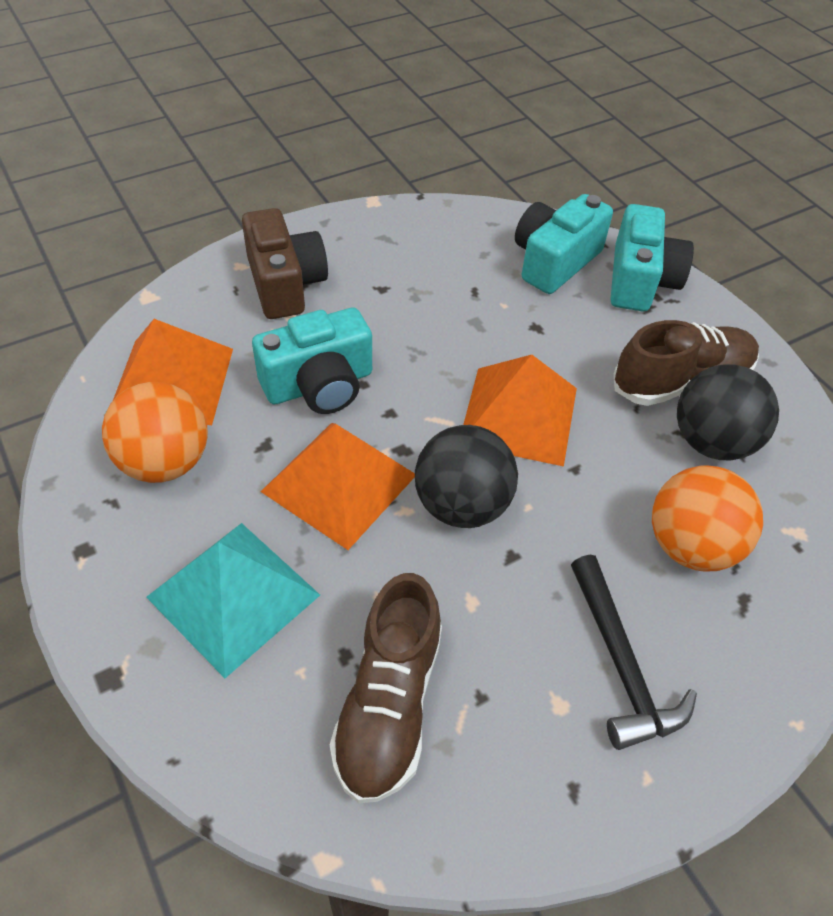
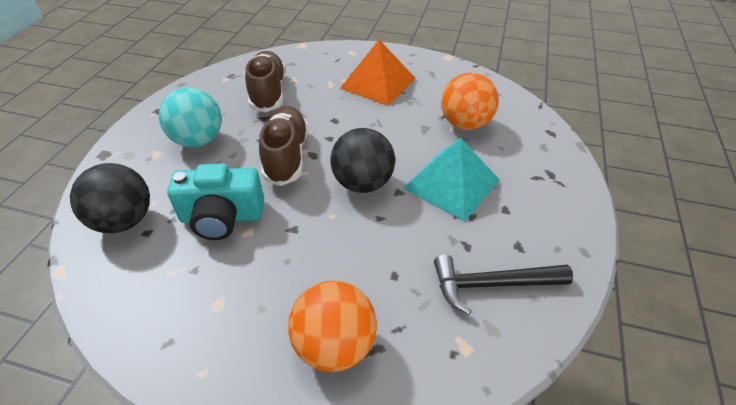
brown camera: 1 -> 0
orange pyramid: 3 -> 1
turquoise ball: 0 -> 1
turquoise camera: 3 -> 1

